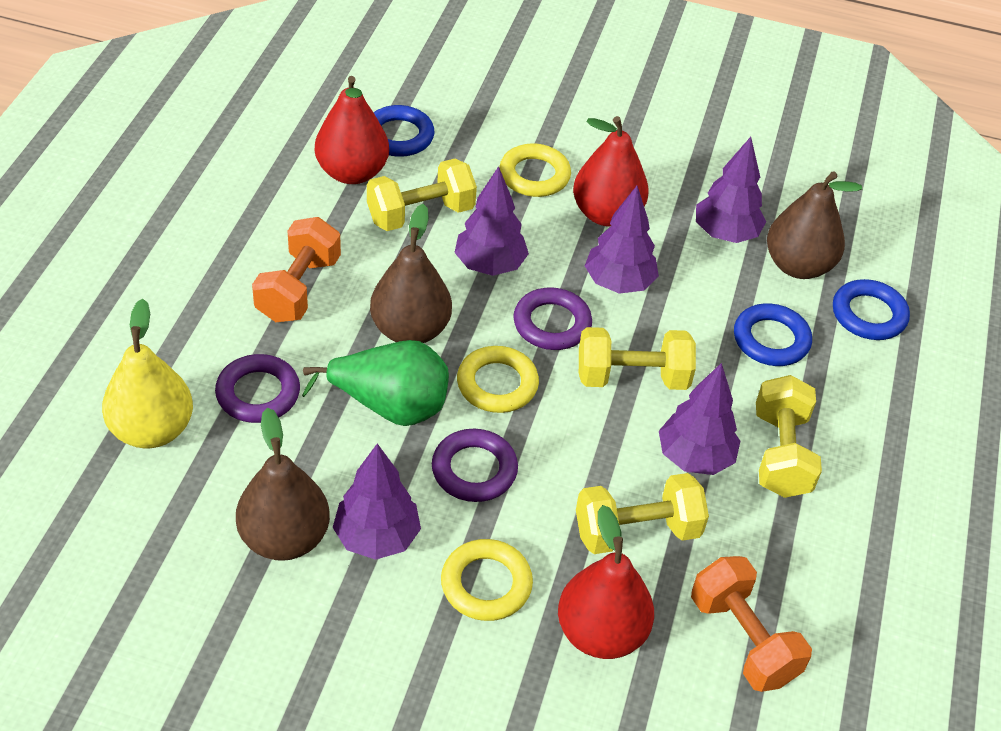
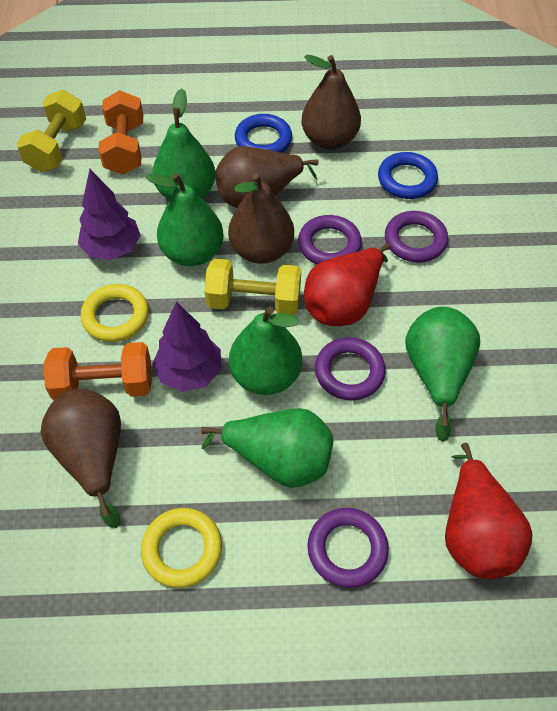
blue ring: 3 -> 2
brown pear: 3 -> 4
green pear: 1 -> 5
purple ring: 3 -> 4
purple tree: 5 -> 2
red pear: 3 -> 2
yellow dumbbell: 4 -> 2
yellow pear: 1 -> 0
yellow ring: 3 -> 2

